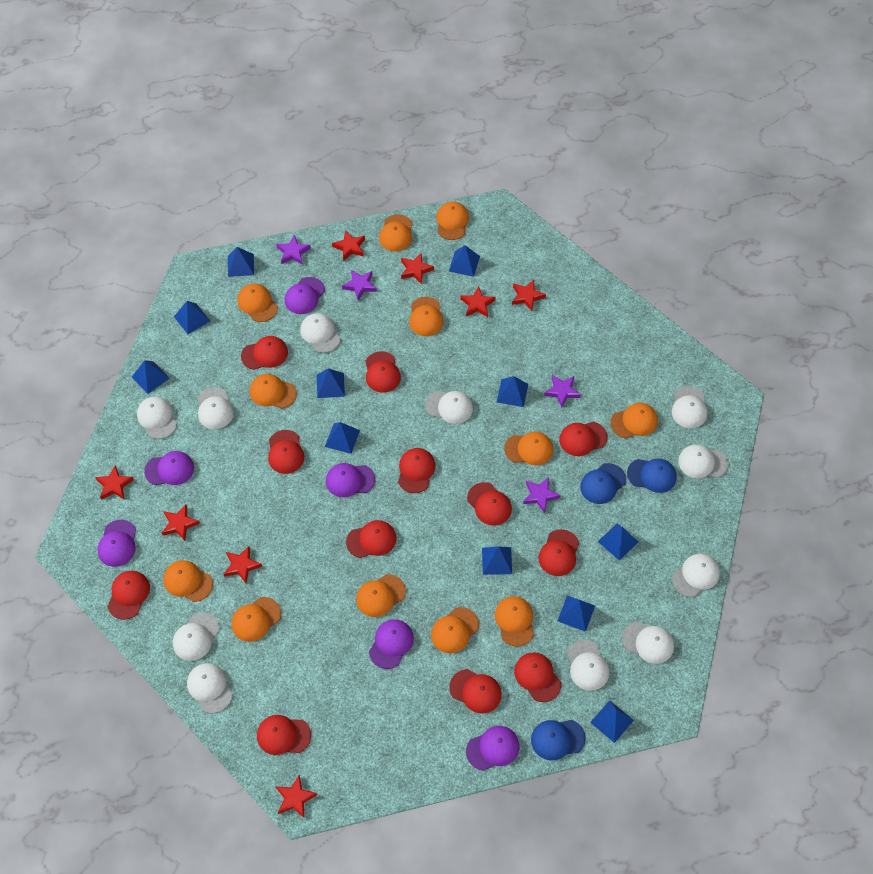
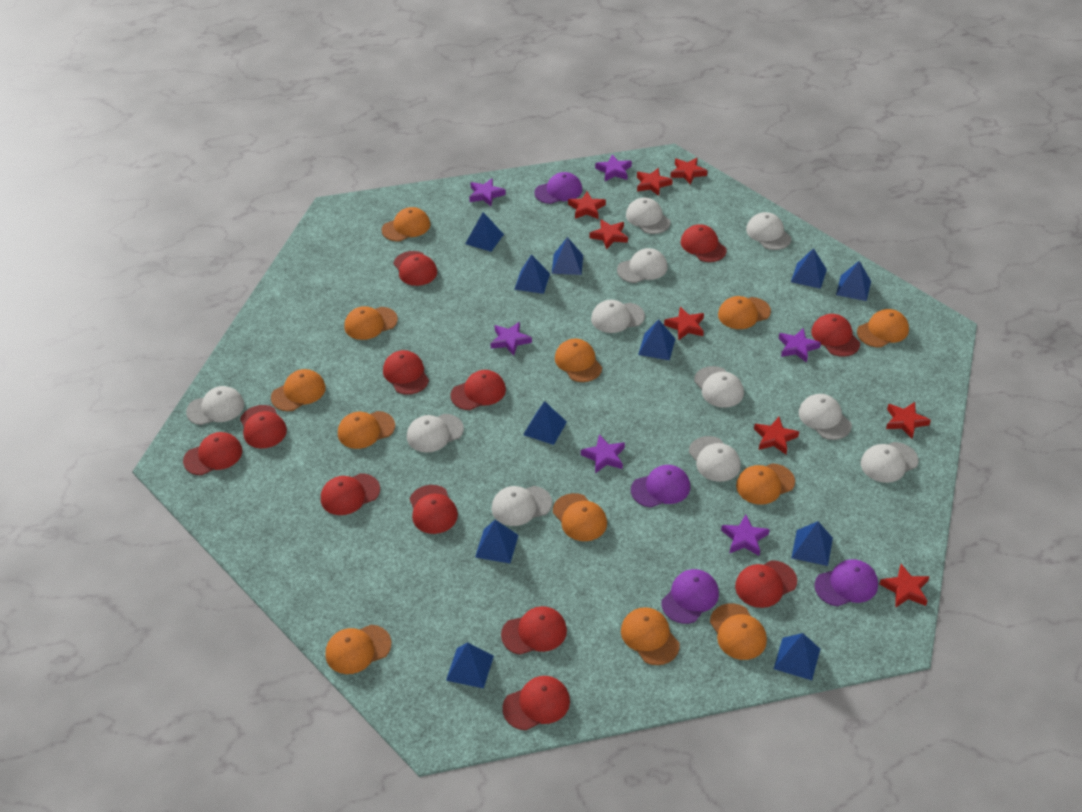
blue cap: 3 -> 0
purple cap: 6 -> 4
purple star: 4 -> 6

